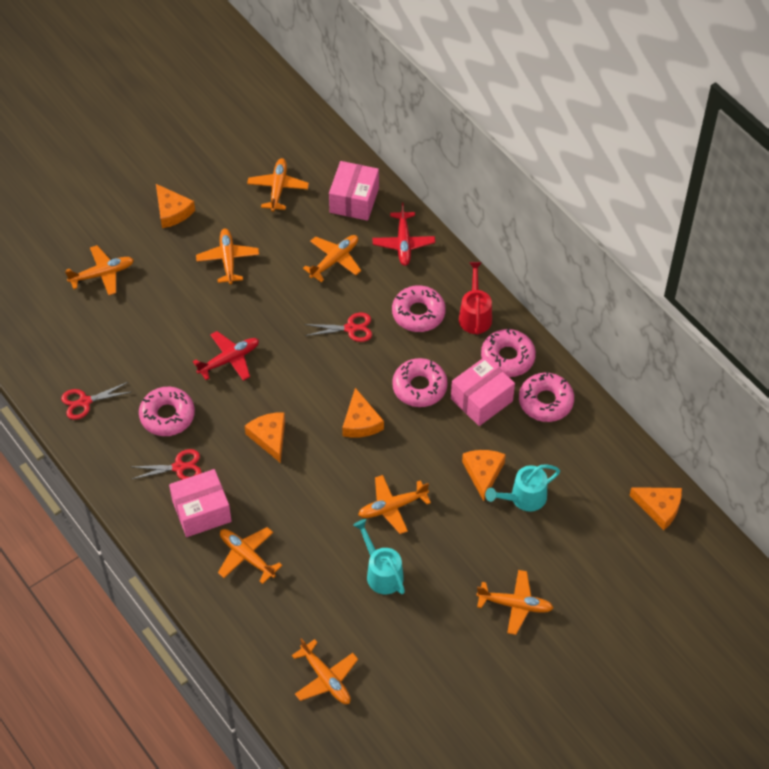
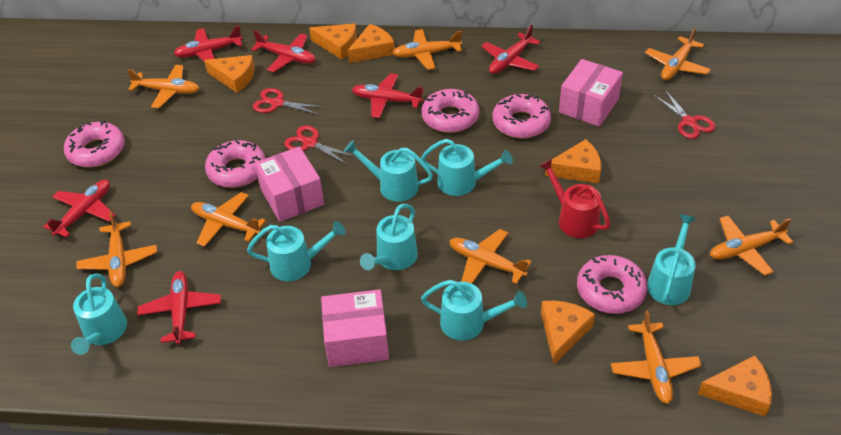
orange cheese: 5 -> 6
red plane: 2 -> 6
turquoise watering can: 2 -> 7

